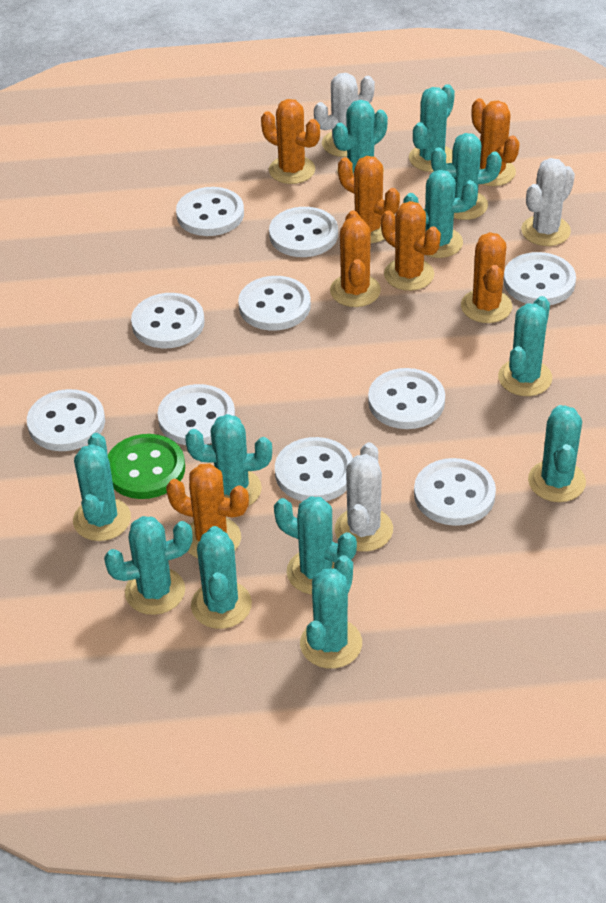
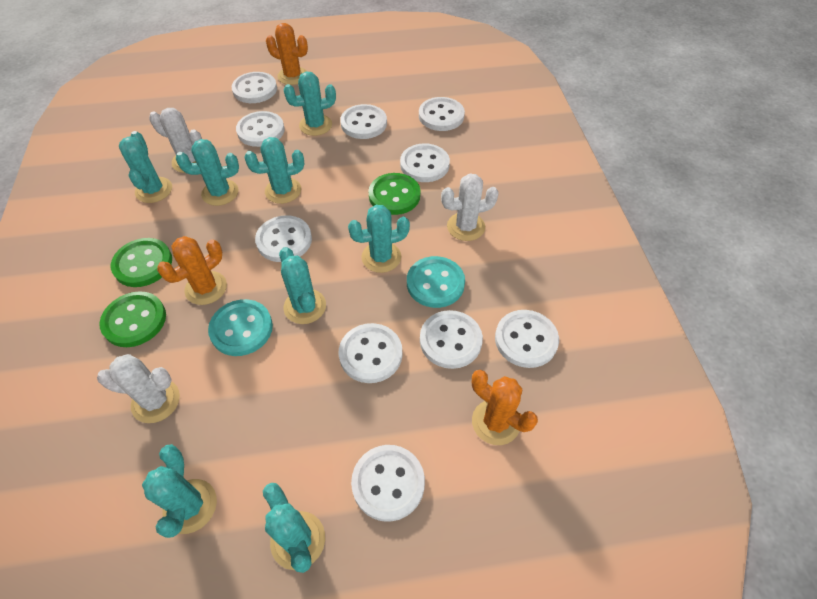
green button: 1 -> 3
orange cactus: 7 -> 3
turquoise button: 0 -> 2
turquoise cactus: 12 -> 8

